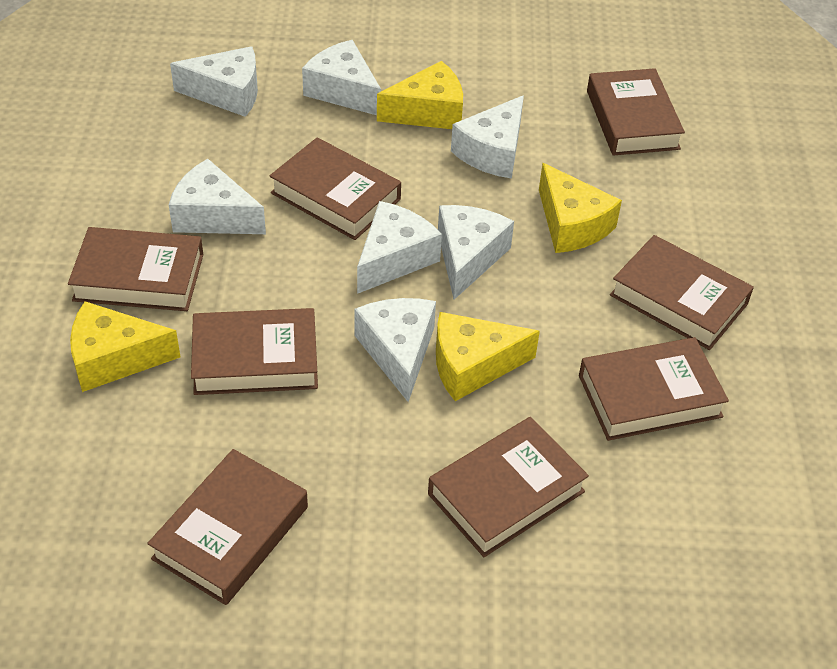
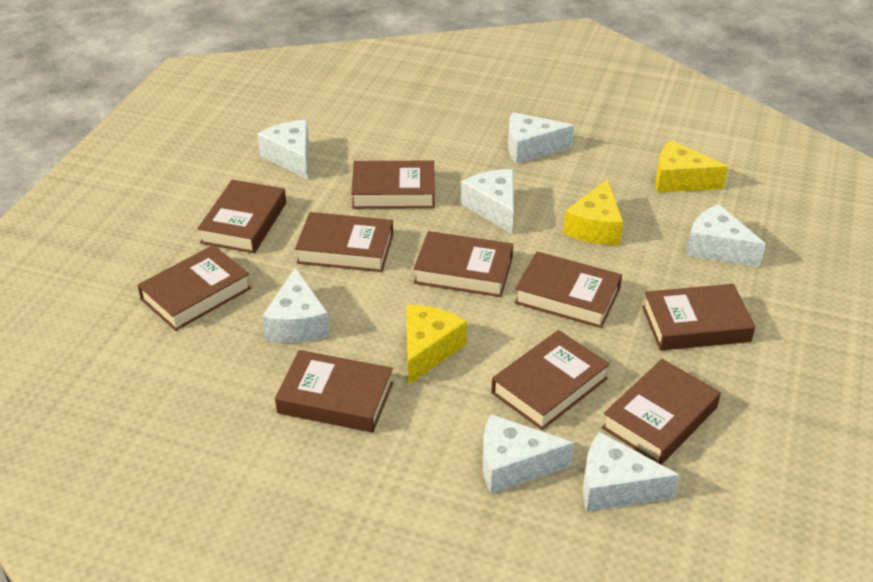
brown book: 8 -> 10
yellow cheese: 4 -> 3

